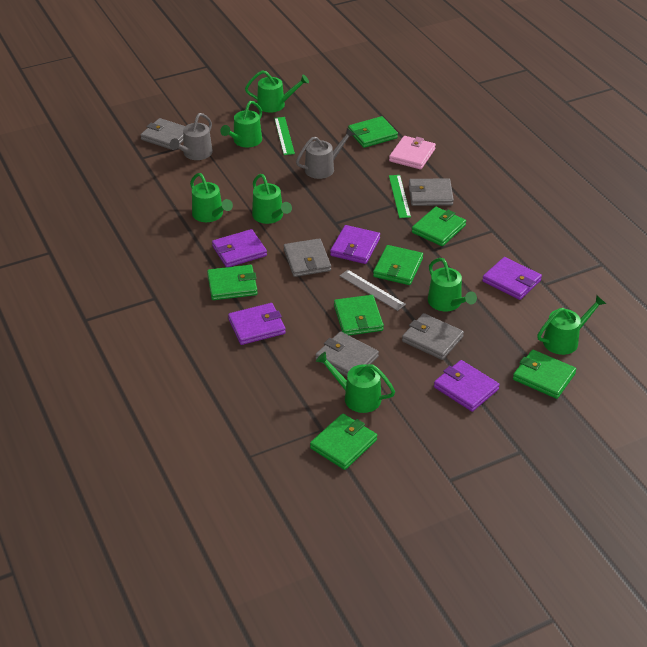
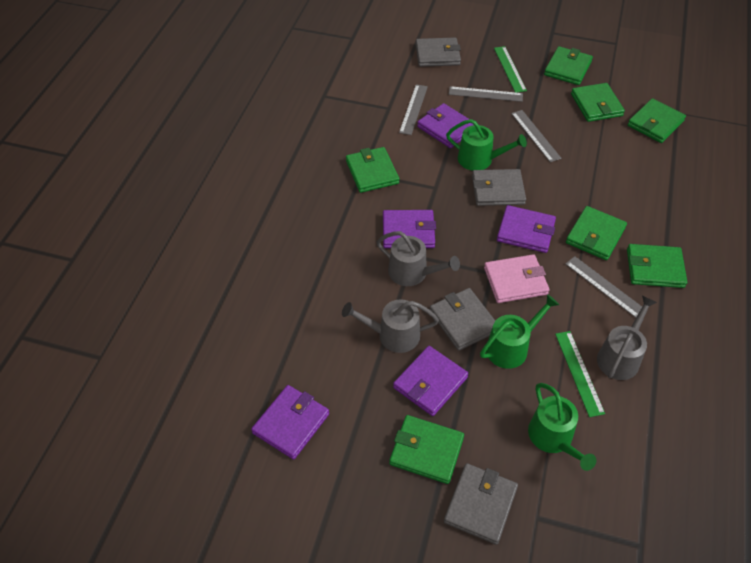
green watering can: 7 -> 3
grey ruler: 1 -> 4
grey wallet: 5 -> 4
grey watering can: 2 -> 3

